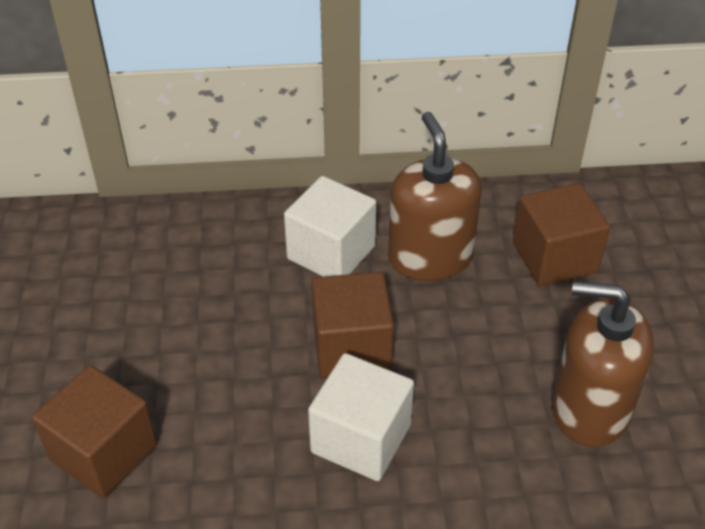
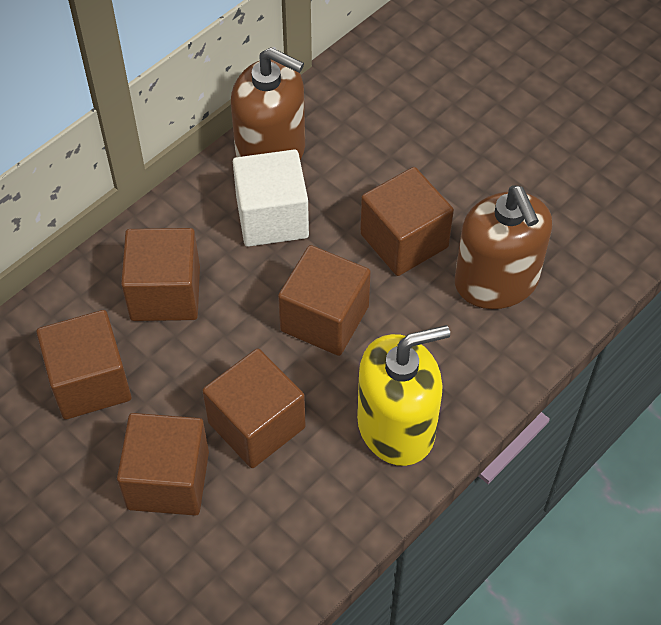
brown cube: 3 -> 6
white cube: 2 -> 1
yellow soap dispenser: 0 -> 1

